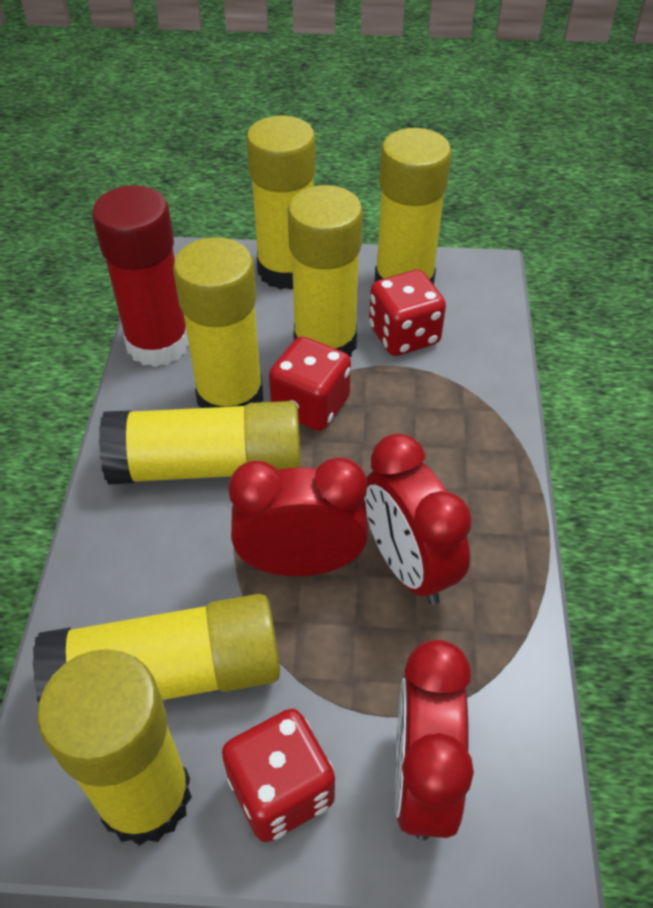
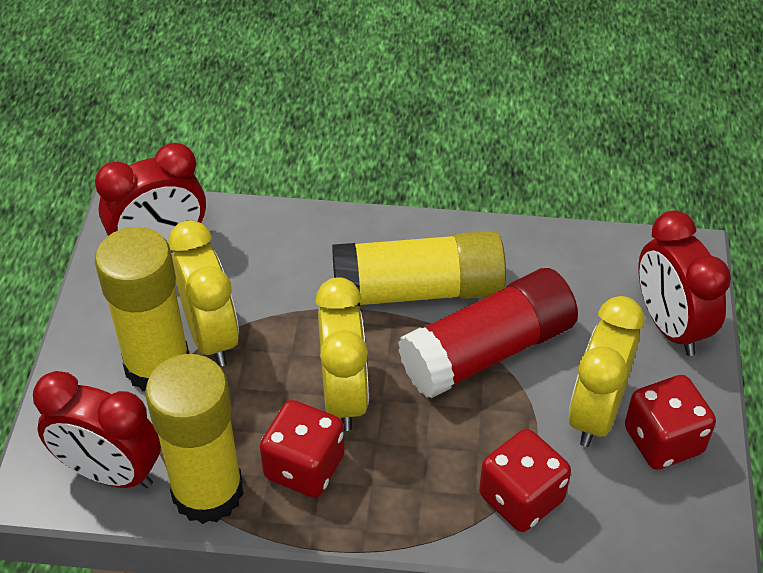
yellow clock: 0 -> 3
yellow glue stick: 7 -> 3

